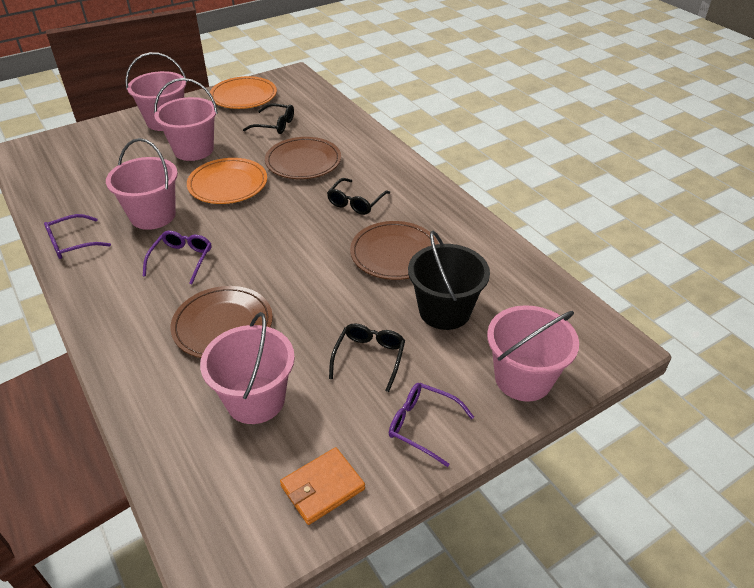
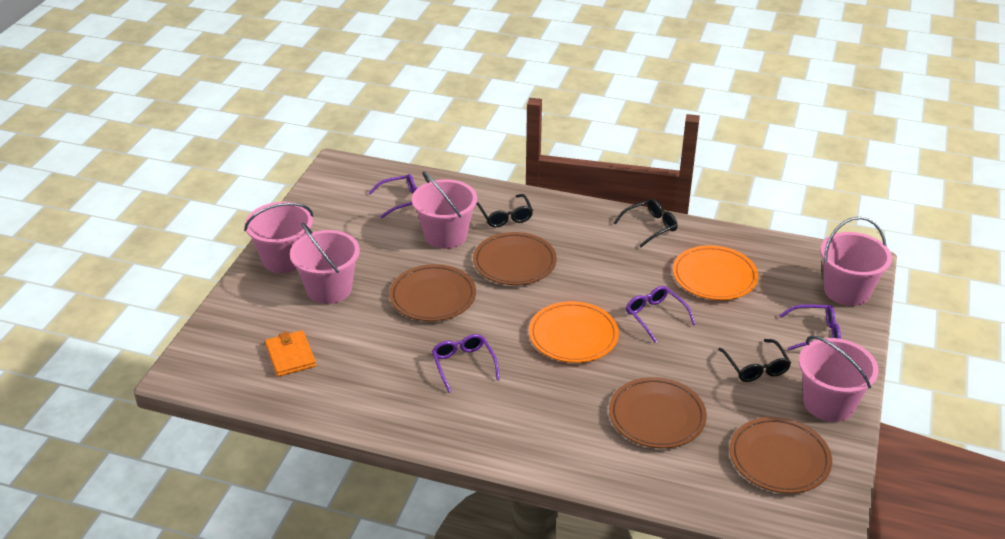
black bucket: 1 -> 0
brown plate: 3 -> 4
purple glasses: 3 -> 4

